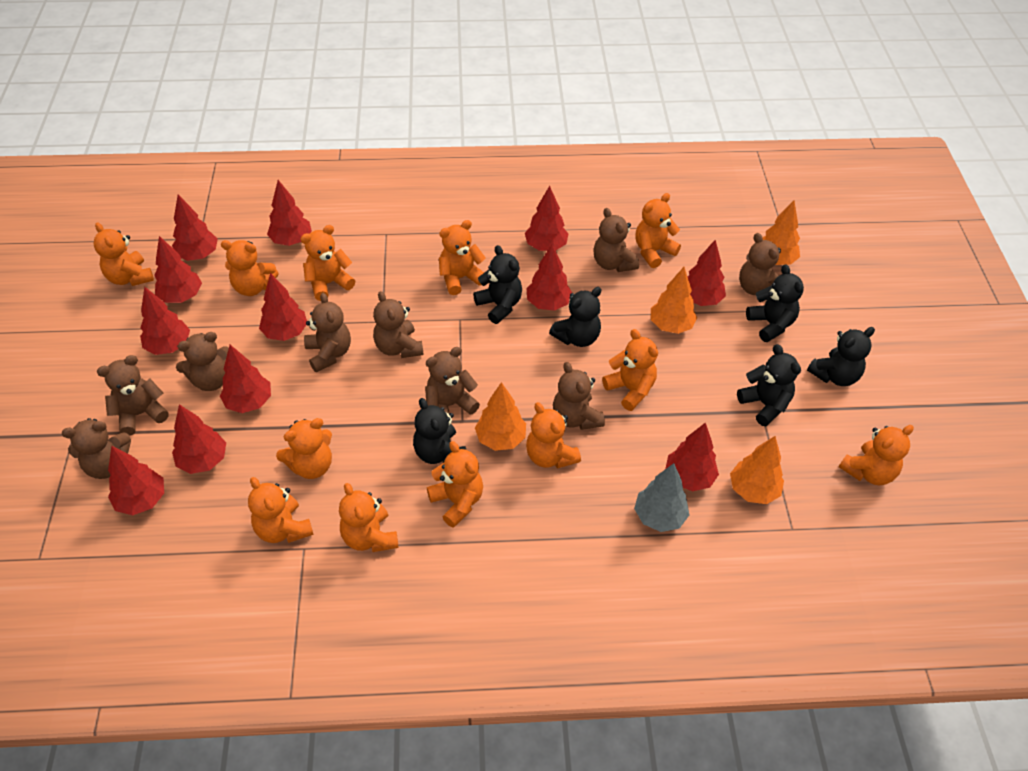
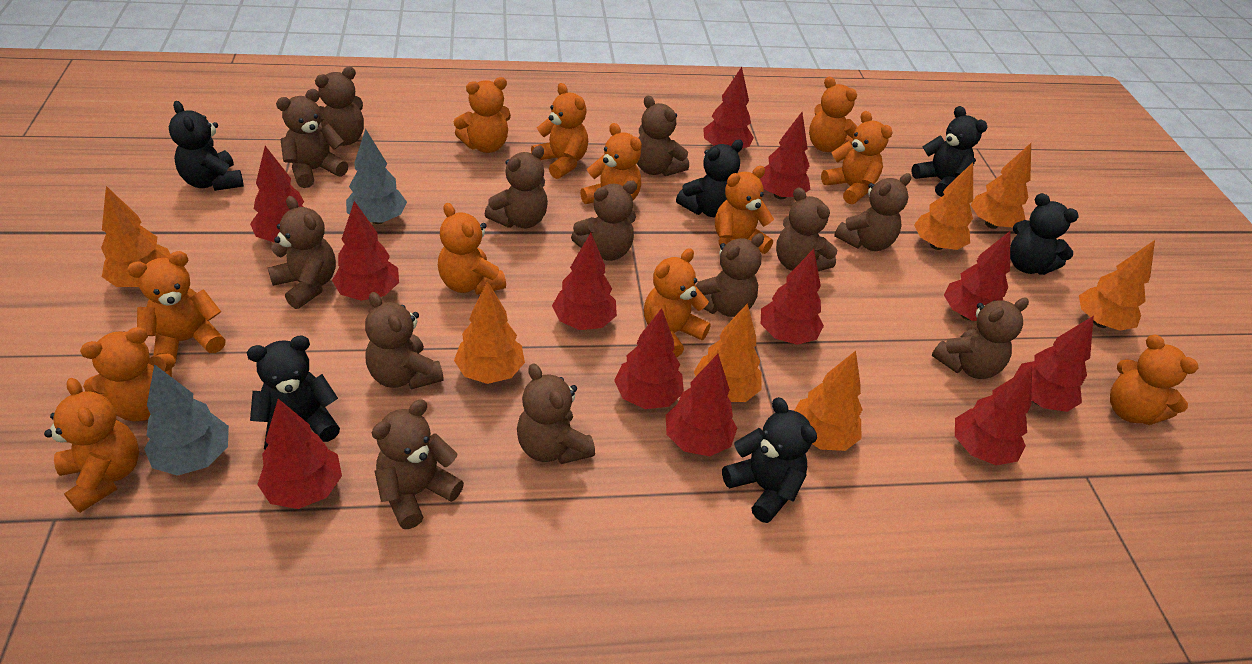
brown teddy bear: 9 -> 13
grey tree: 1 -> 2
orange tree: 4 -> 7

